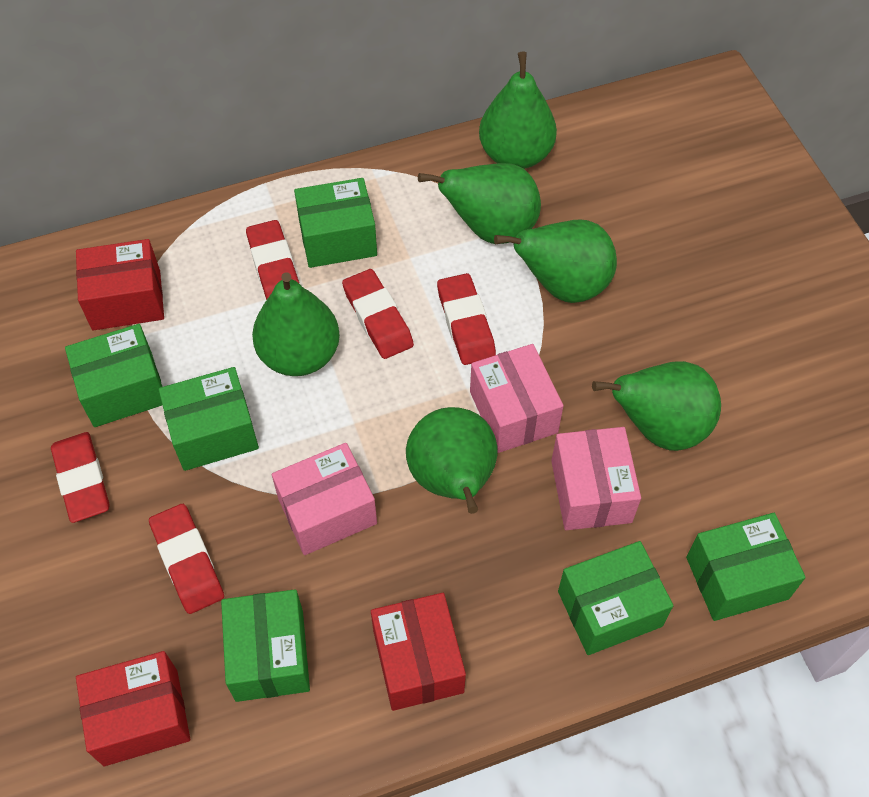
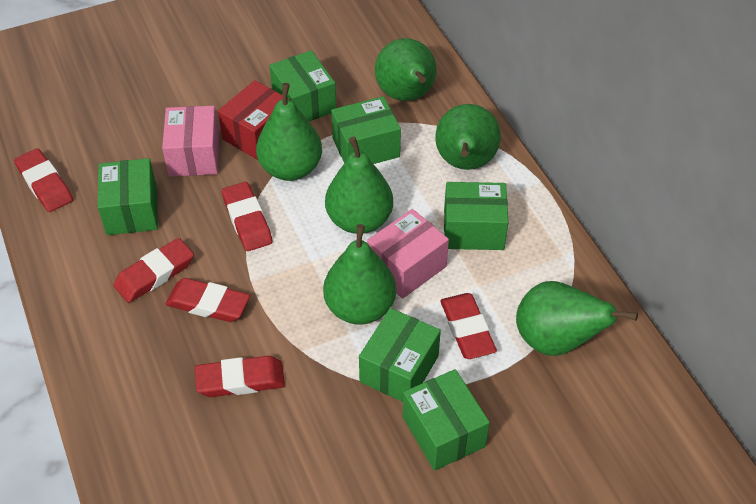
pink box: 3 -> 2
red box: 3 -> 1
red eraser: 5 -> 6

